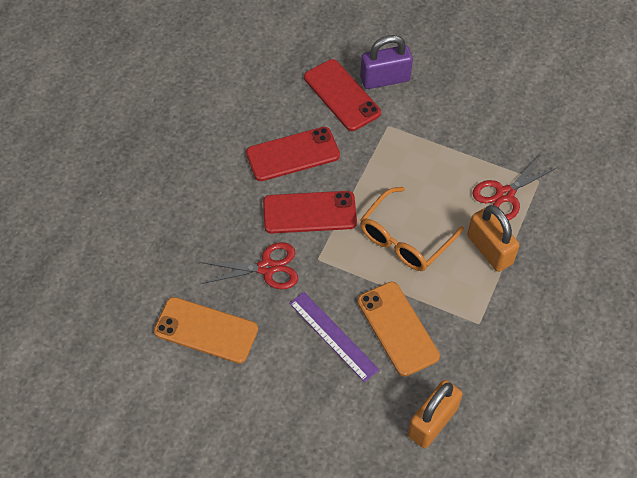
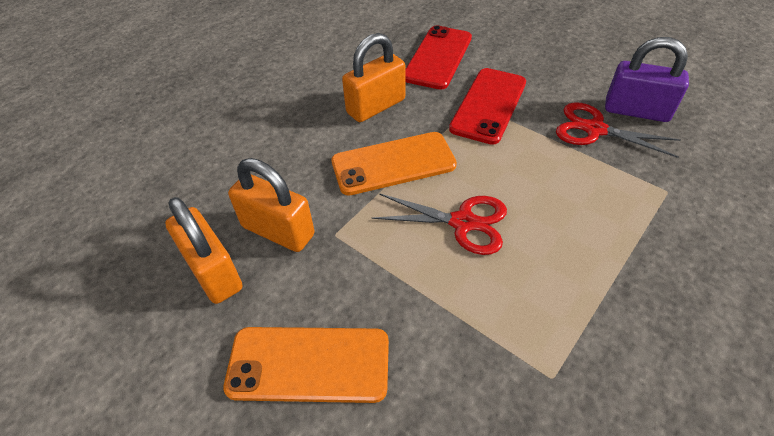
orange glasses: 1 -> 0
orange padlock: 2 -> 3
purple ruler: 1 -> 0
red phone: 3 -> 2

